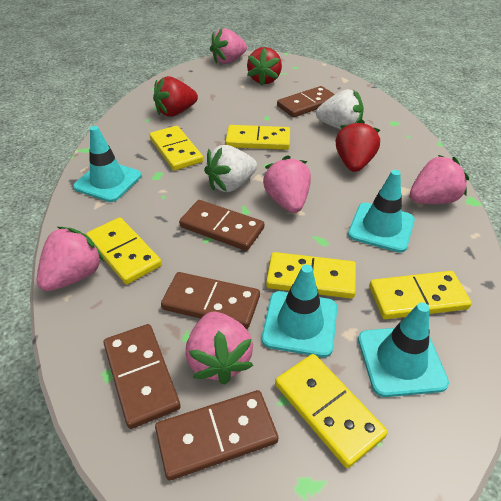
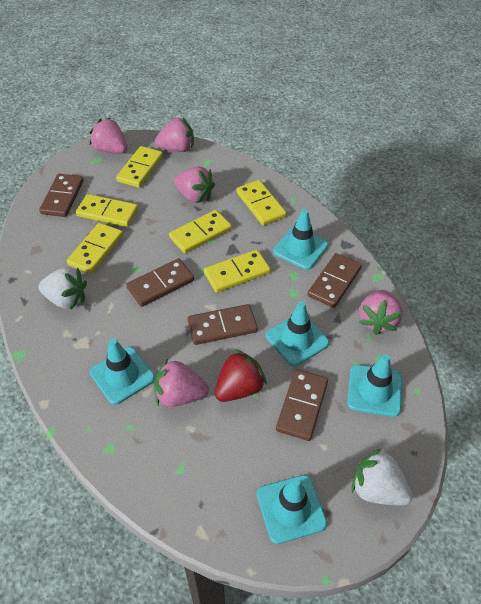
red strawberry: 3 -> 1
turquoise traffic cone: 4 -> 5

